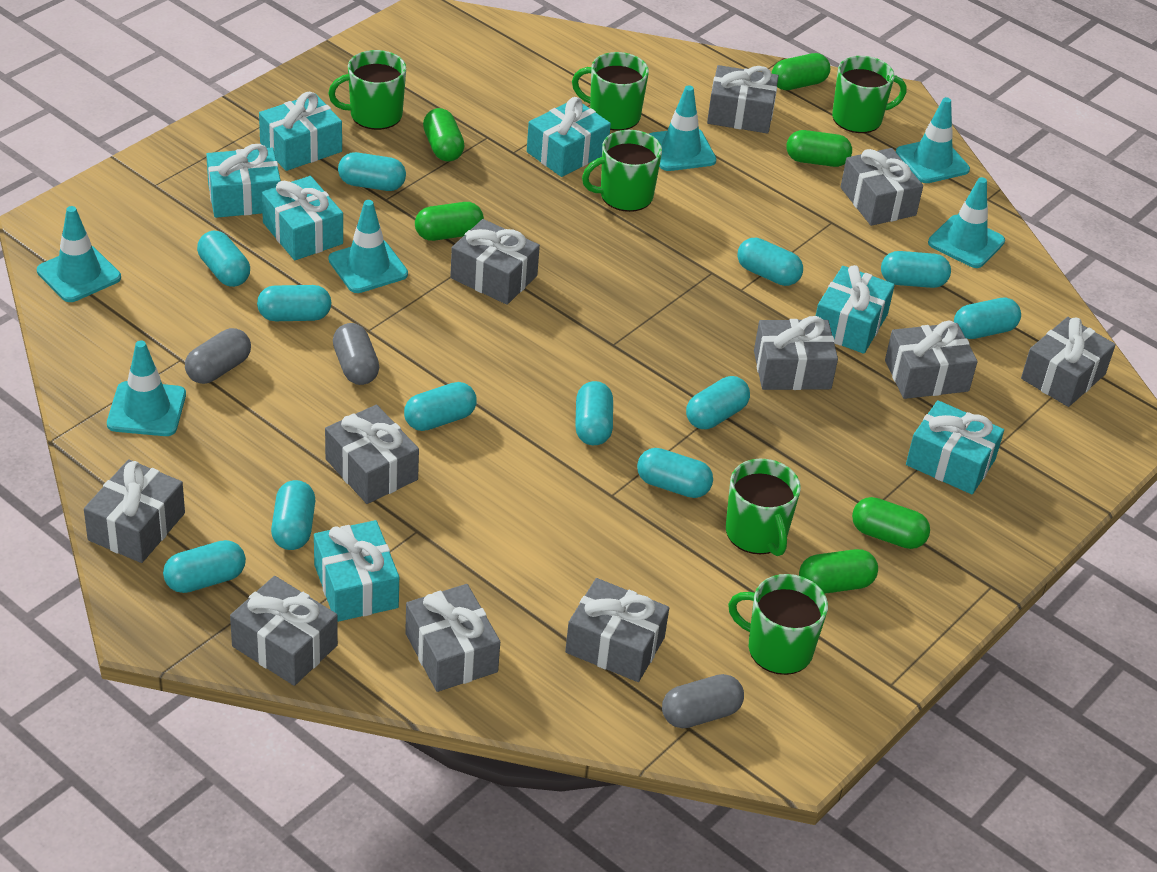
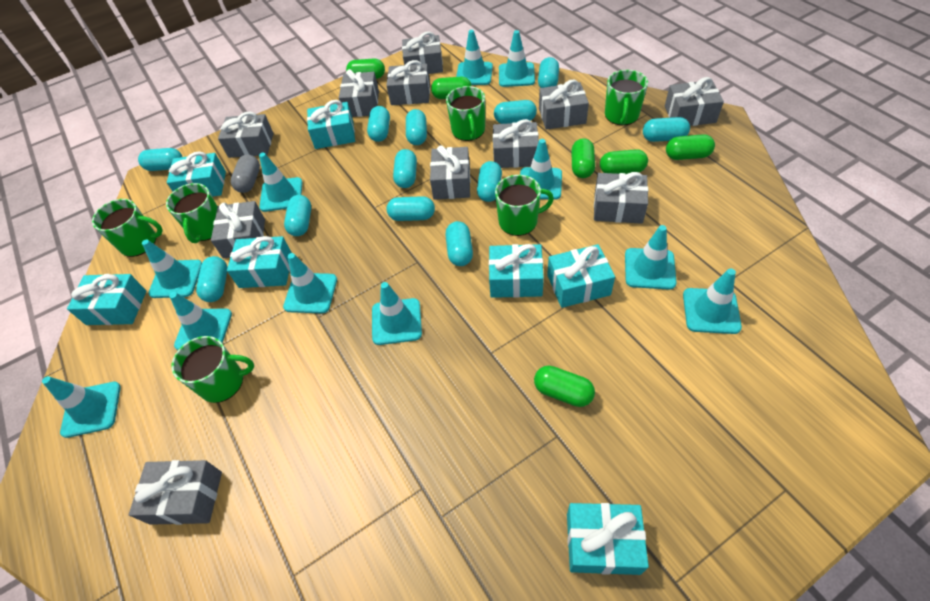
grey capsule: 3 -> 1
turquoise traffic cone: 6 -> 11

